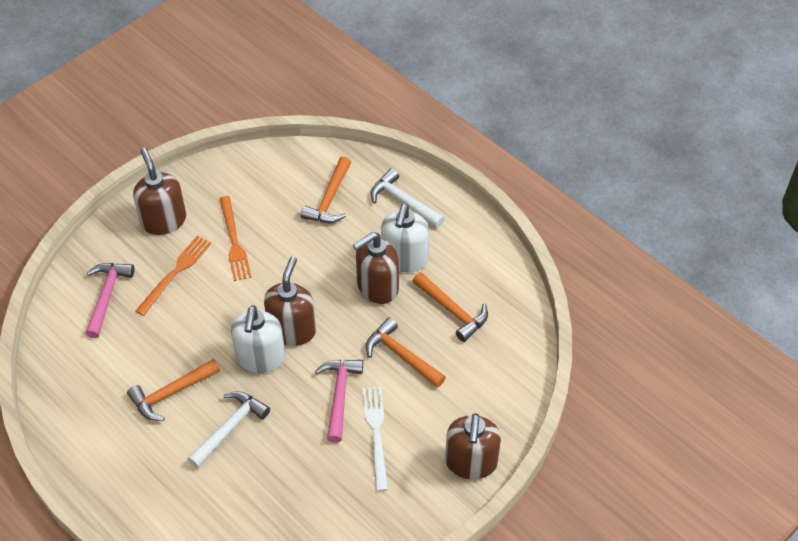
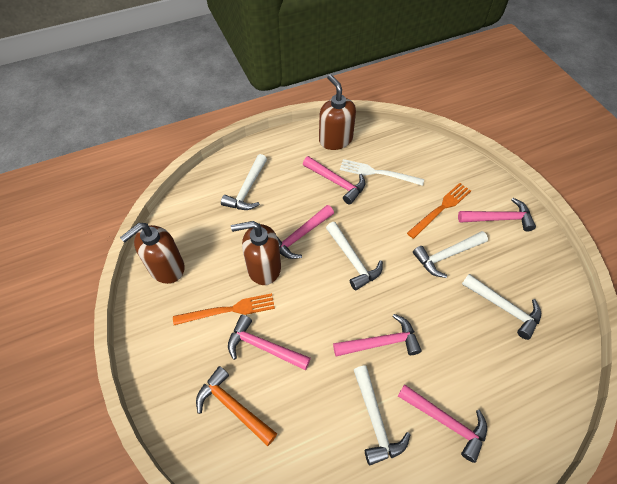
brown soap dispenser: 4 -> 3
orange hammer: 4 -> 1
pink hammer: 2 -> 6
white hammer: 2 -> 5
white soap dispenser: 2 -> 0

